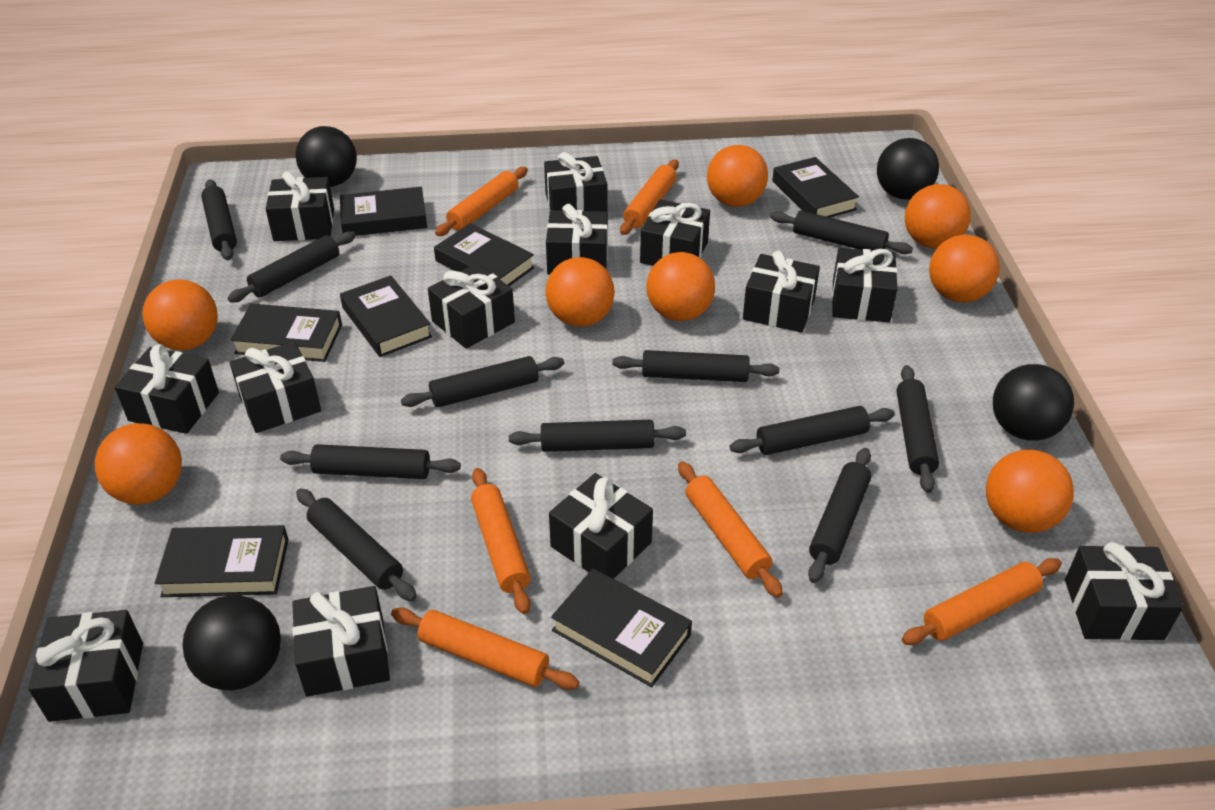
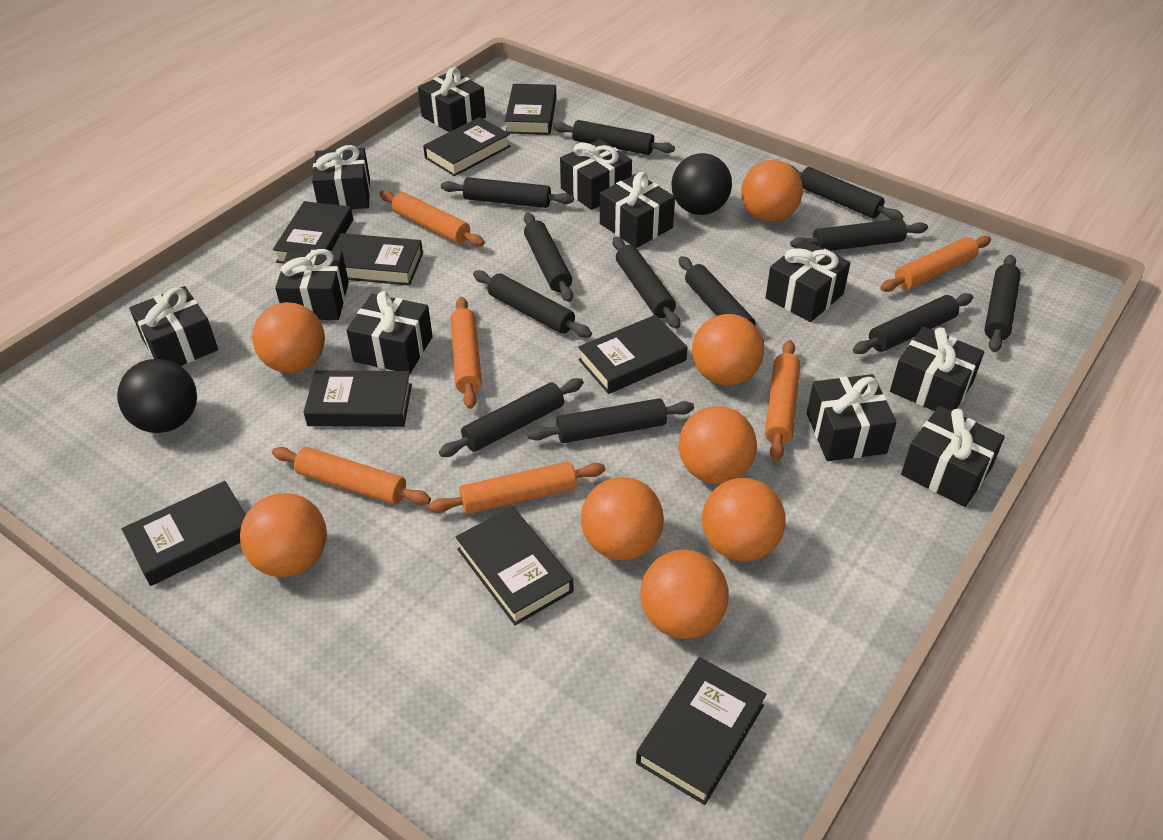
black ball: 4 -> 2
black book: 7 -> 9
black gift: 13 -> 11
black rolling pin: 11 -> 12

